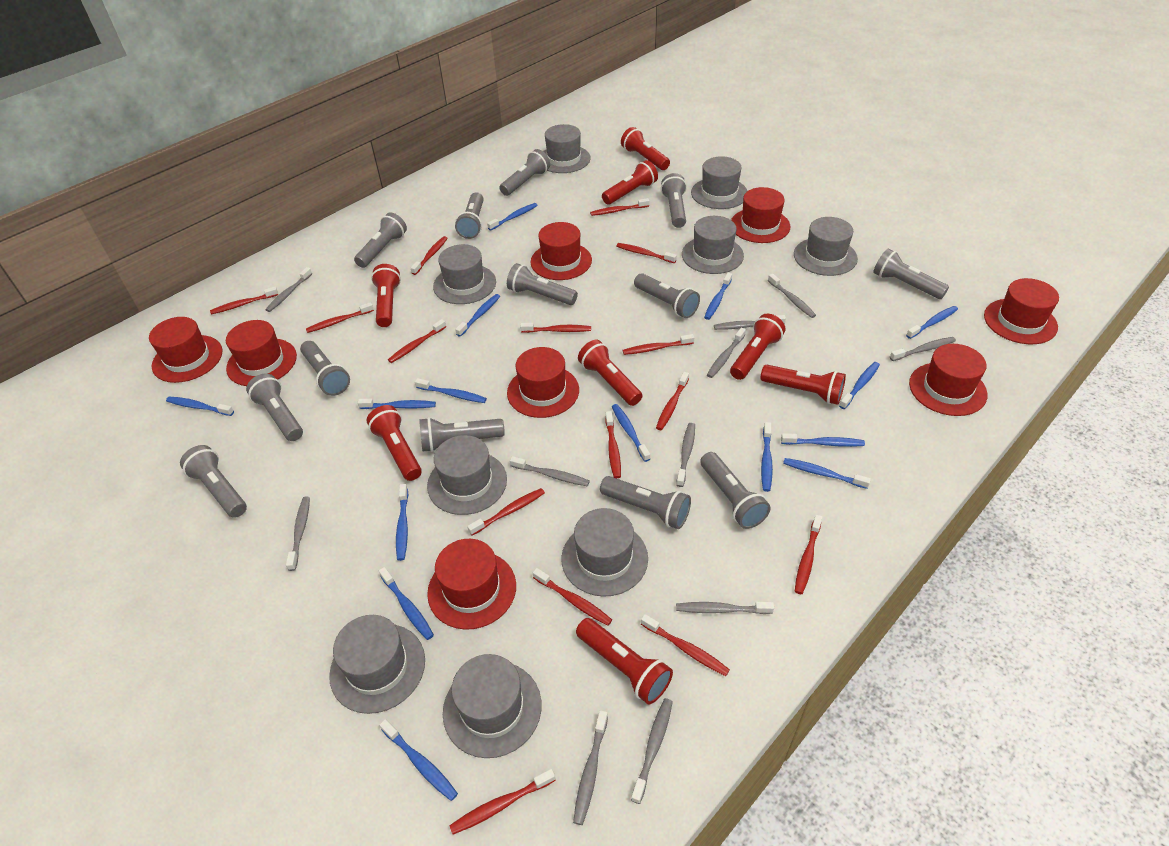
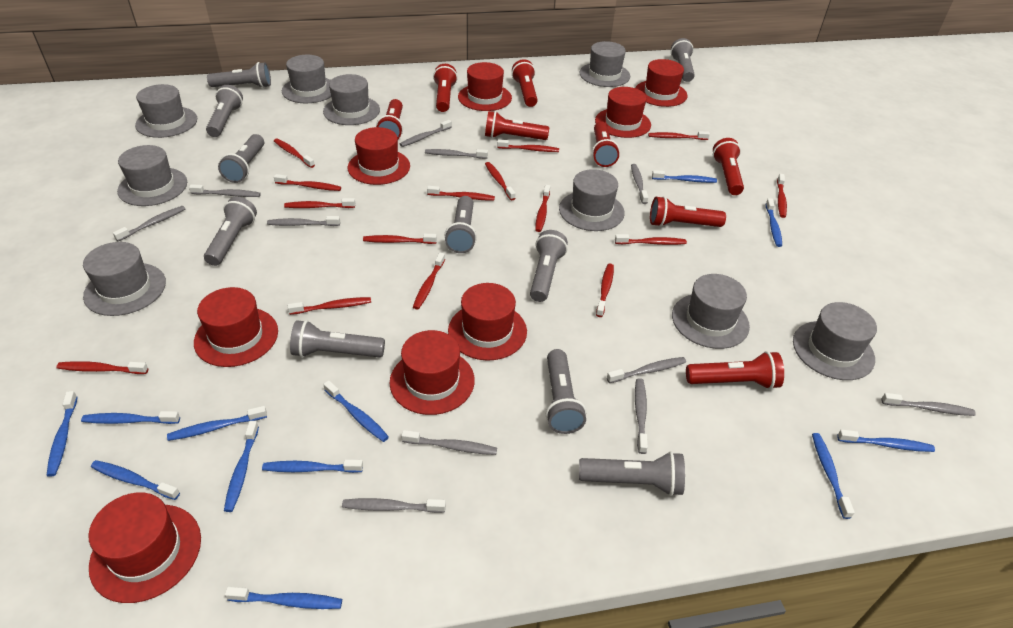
blue toothbrush: 15 -> 12
grey flashlight: 13 -> 10

